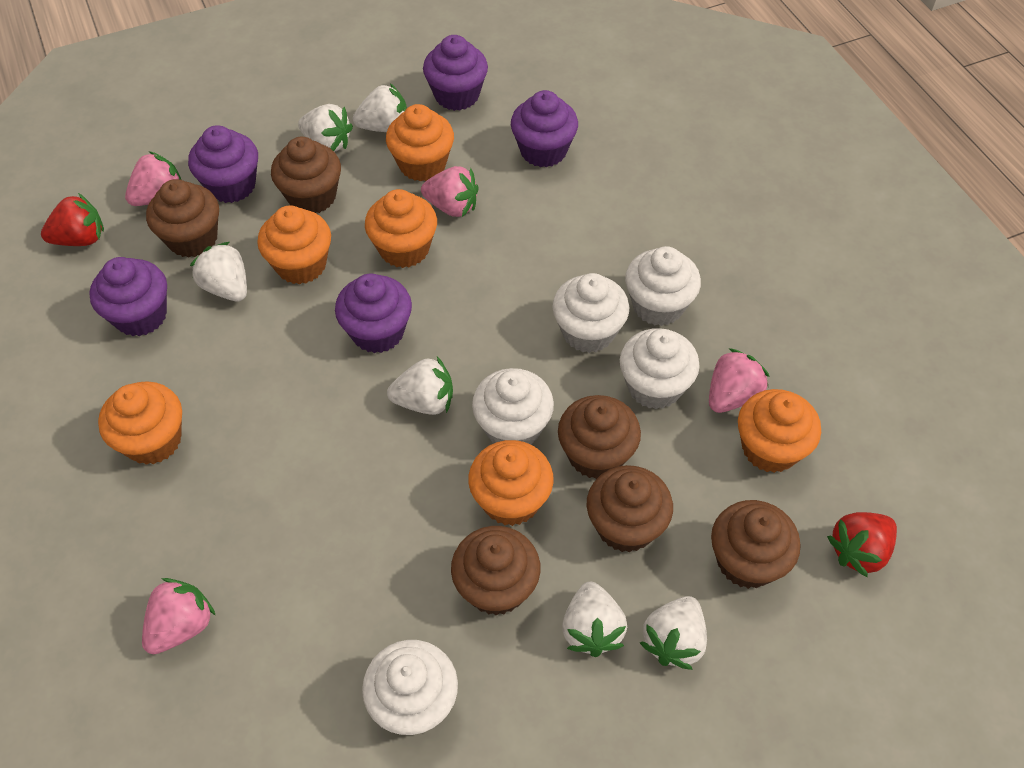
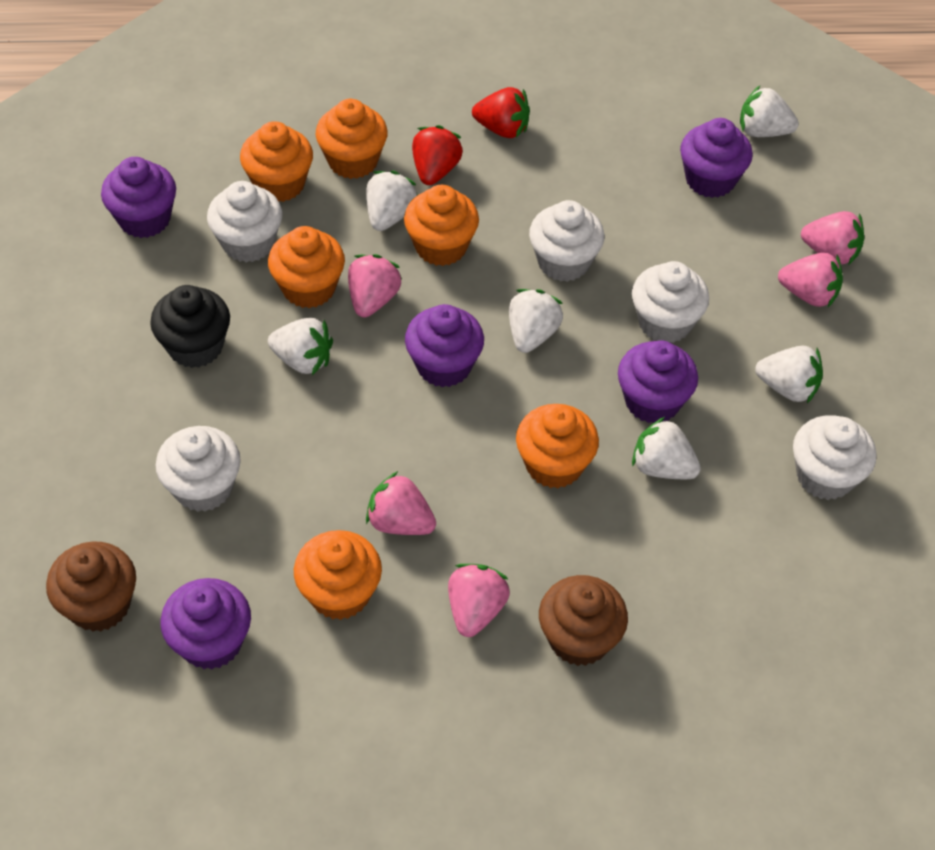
black cupcake: 0 -> 1
brown cupcake: 6 -> 2
pink strawberry: 4 -> 5

